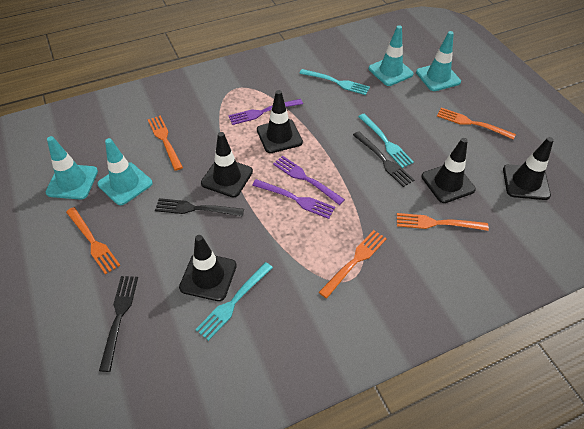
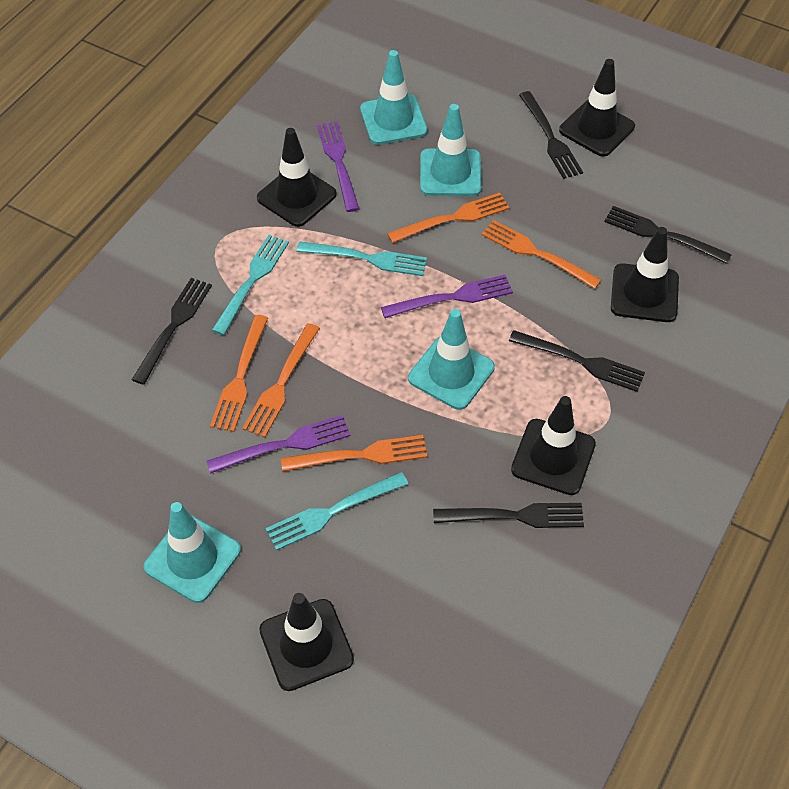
black fork: 3 -> 5

